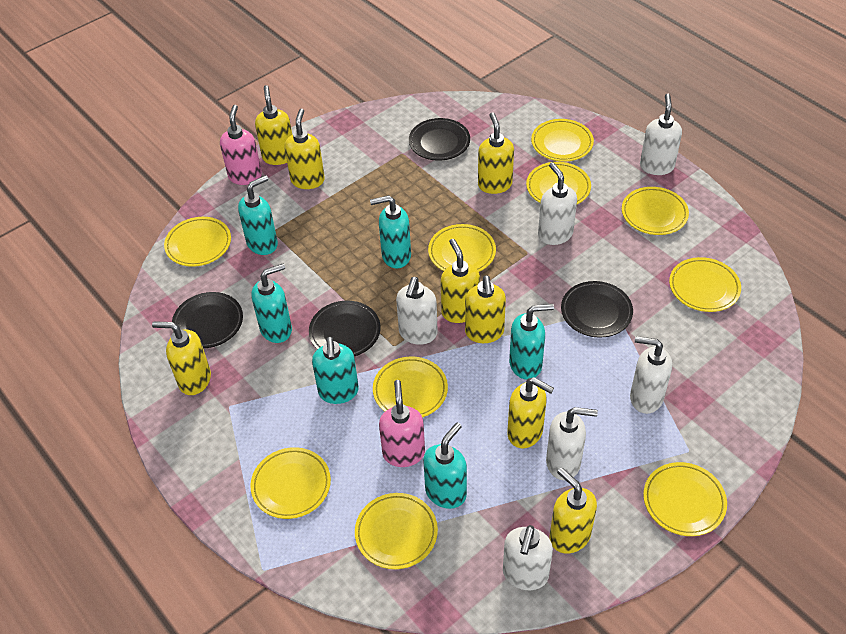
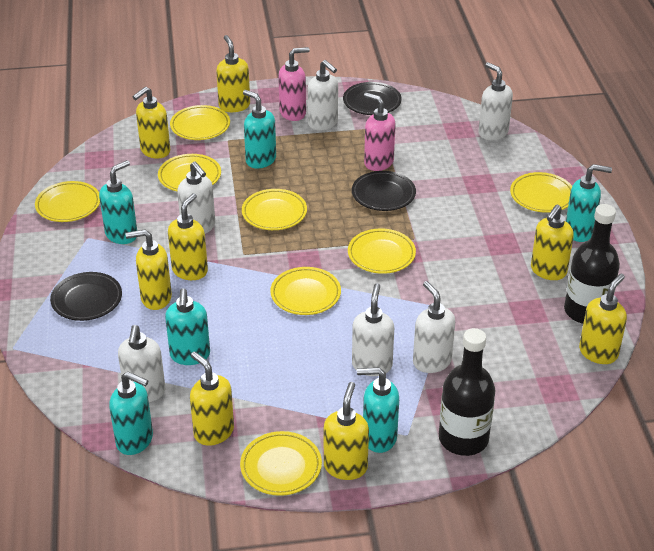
black bottle: 0 -> 2
black plate: 4 -> 3
yellow plate: 10 -> 8

